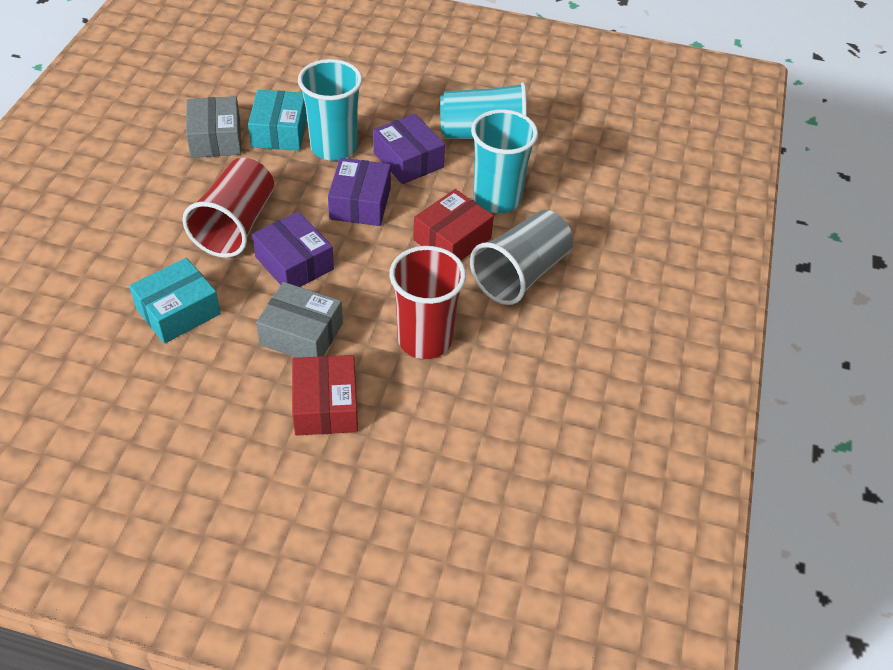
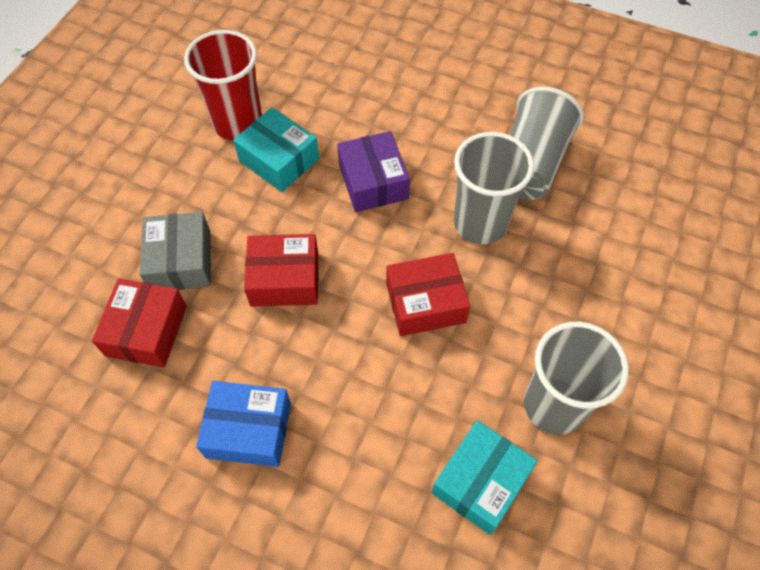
blue box: 0 -> 1
grey box: 2 -> 1
grey cup: 1 -> 3
purple box: 3 -> 1
red box: 2 -> 3
red cup: 2 -> 1
turquoise cup: 3 -> 0

